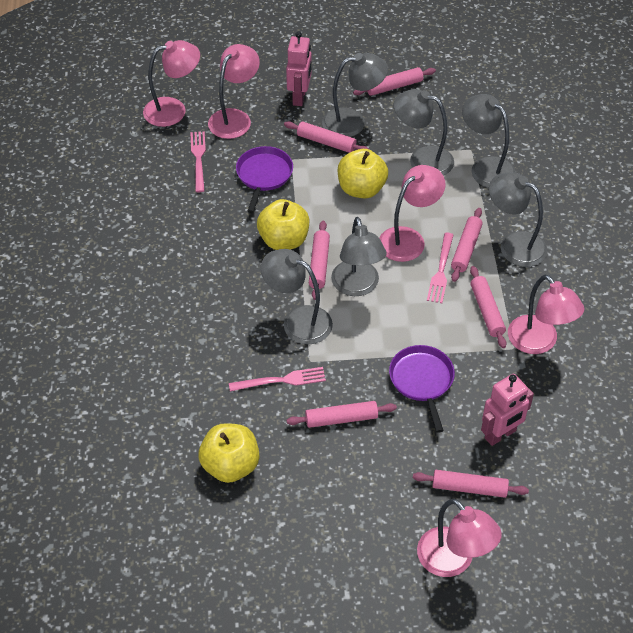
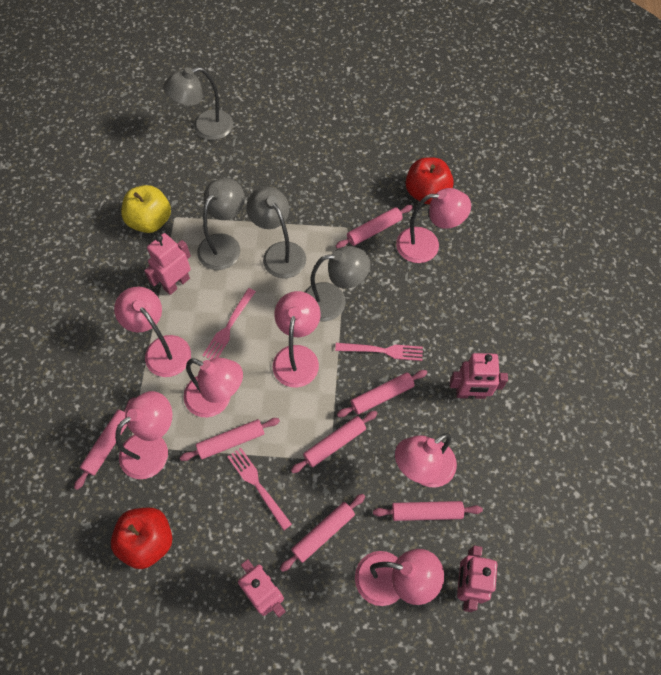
grey lamp: 6 -> 4
pink lamp: 5 -> 7
pink robot: 2 -> 4
purple pan: 2 -> 0
red apple: 0 -> 2
yellow apple: 3 -> 1

